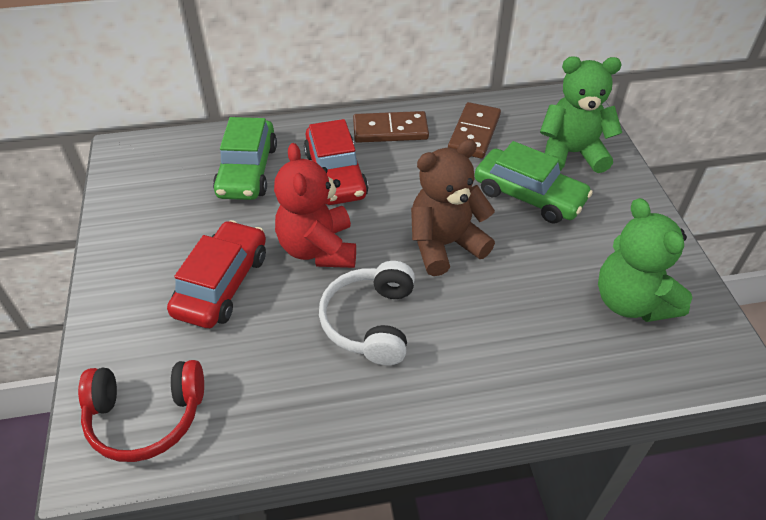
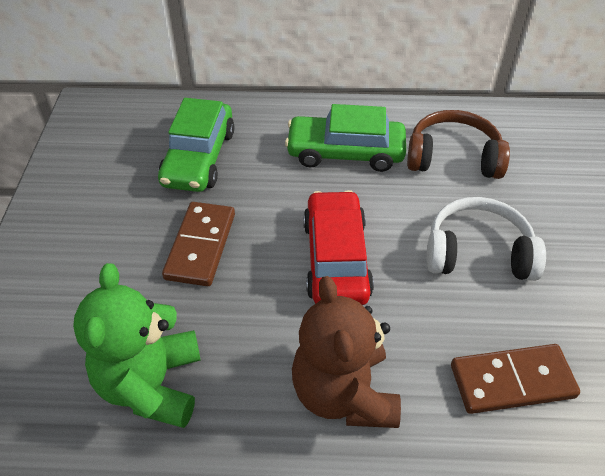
brown headphones: 0 -> 1
green teddy bear: 2 -> 1
red car: 2 -> 1
red headphones: 1 -> 0
red teddy bear: 1 -> 0

